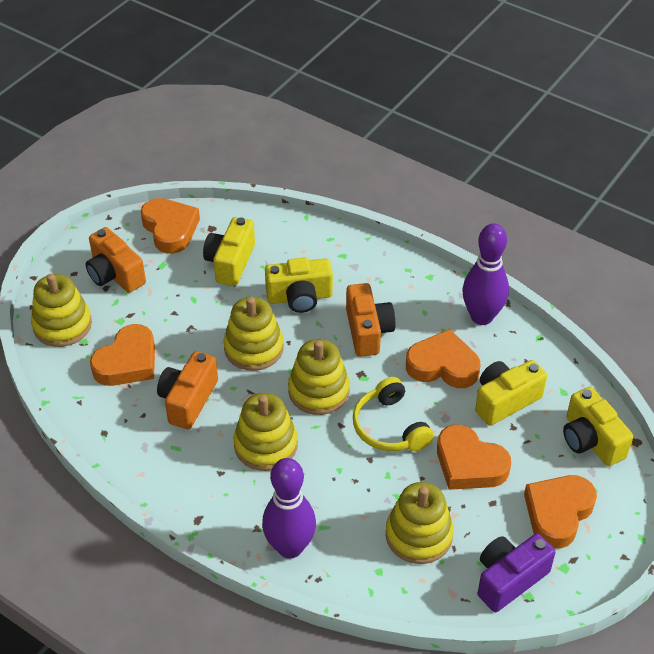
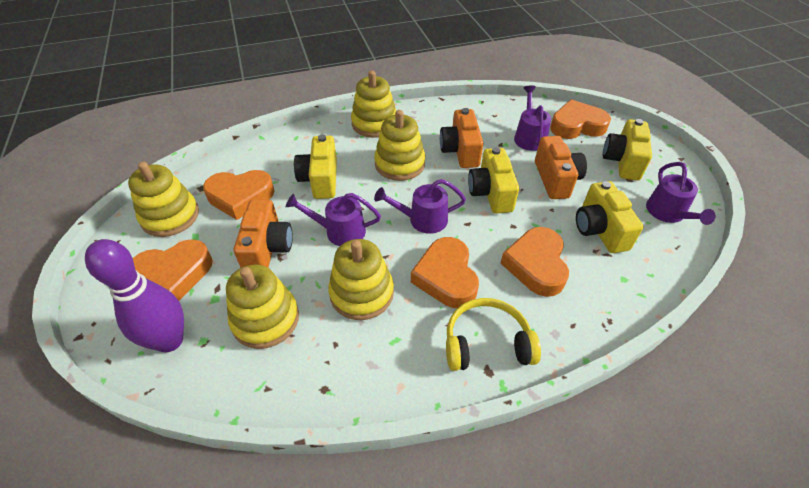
purple bowling pin: 2 -> 1
purple camera: 1 -> 0
purple watering can: 0 -> 4

